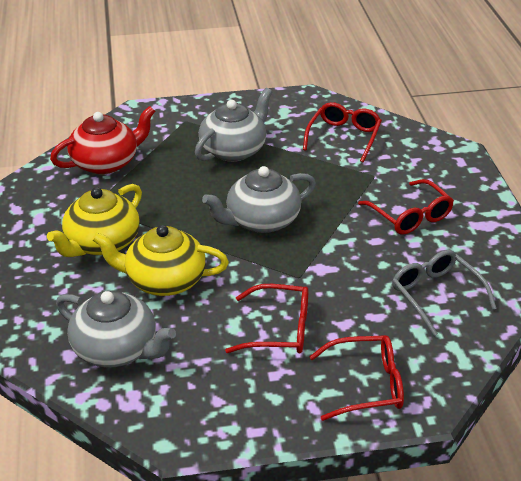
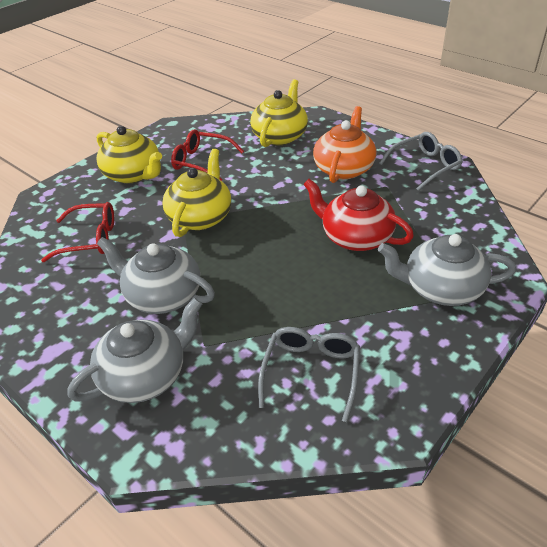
grey glasses: 1 -> 2
orange teapot: 0 -> 1
red glasses: 4 -> 2
yellow teapot: 2 -> 3

